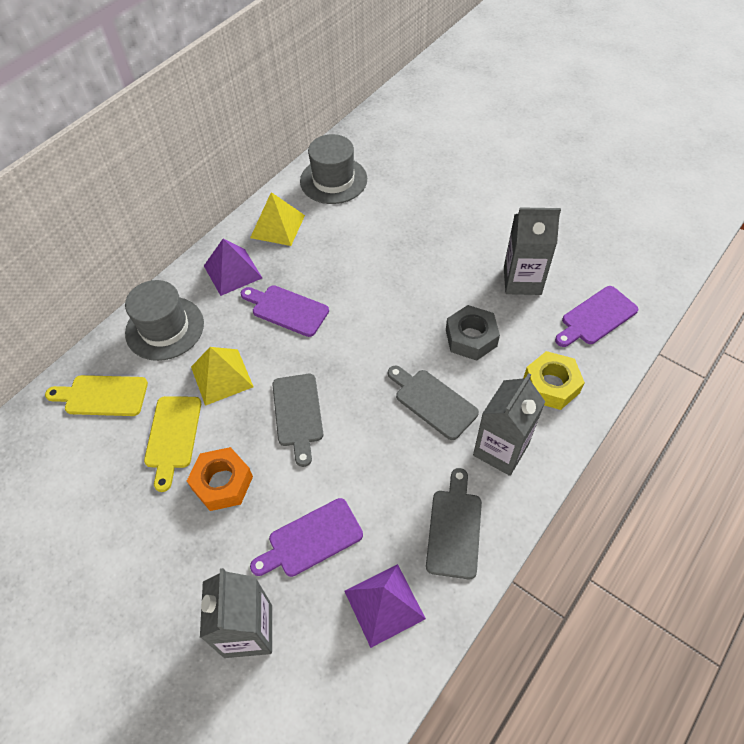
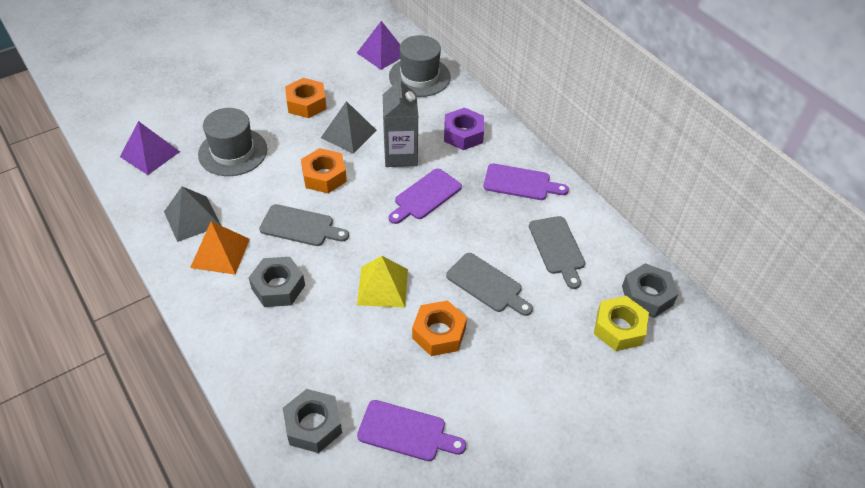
grey carton: 3 -> 1
grey nut: 1 -> 3
grey pyramid: 0 -> 2
orange nut: 1 -> 3
orange pyramid: 0 -> 1
purple nut: 0 -> 1
yellow cutting board: 2 -> 0
yellow pyramid: 2 -> 1

